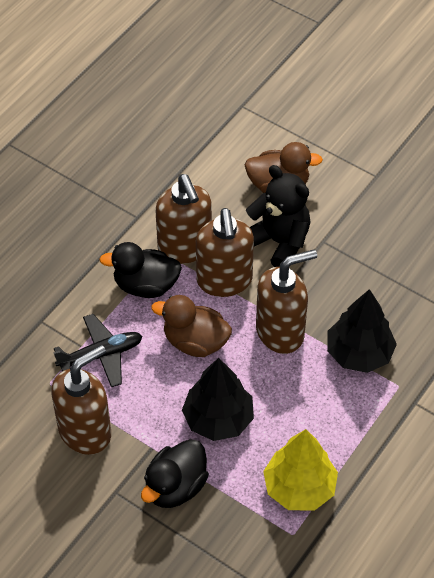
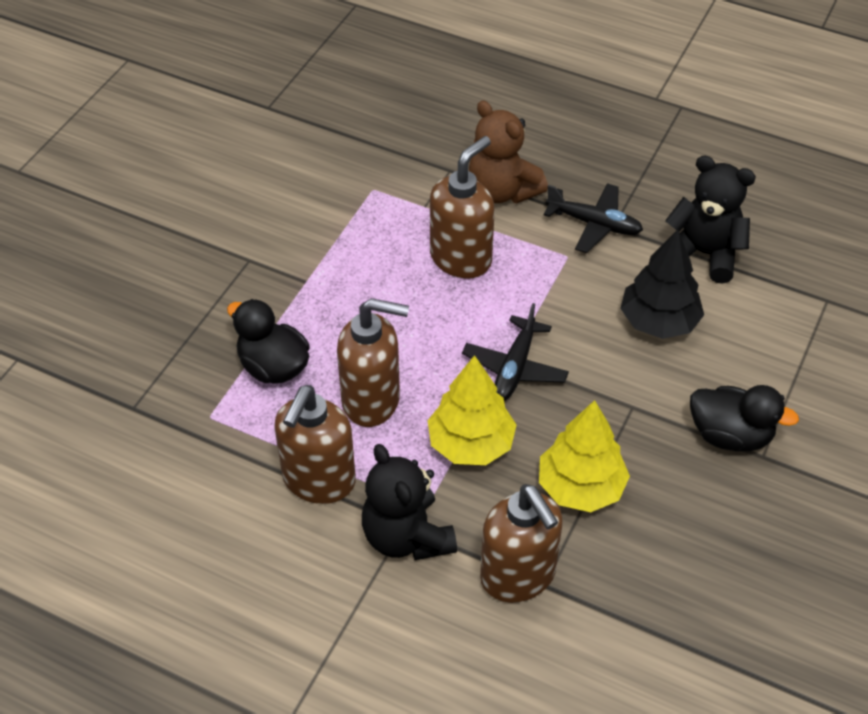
black plane: 1 -> 2
black teddy bear: 1 -> 2
black tree: 2 -> 1
brown duck: 2 -> 0
brown teddy bear: 0 -> 1
yellow tree: 1 -> 2

